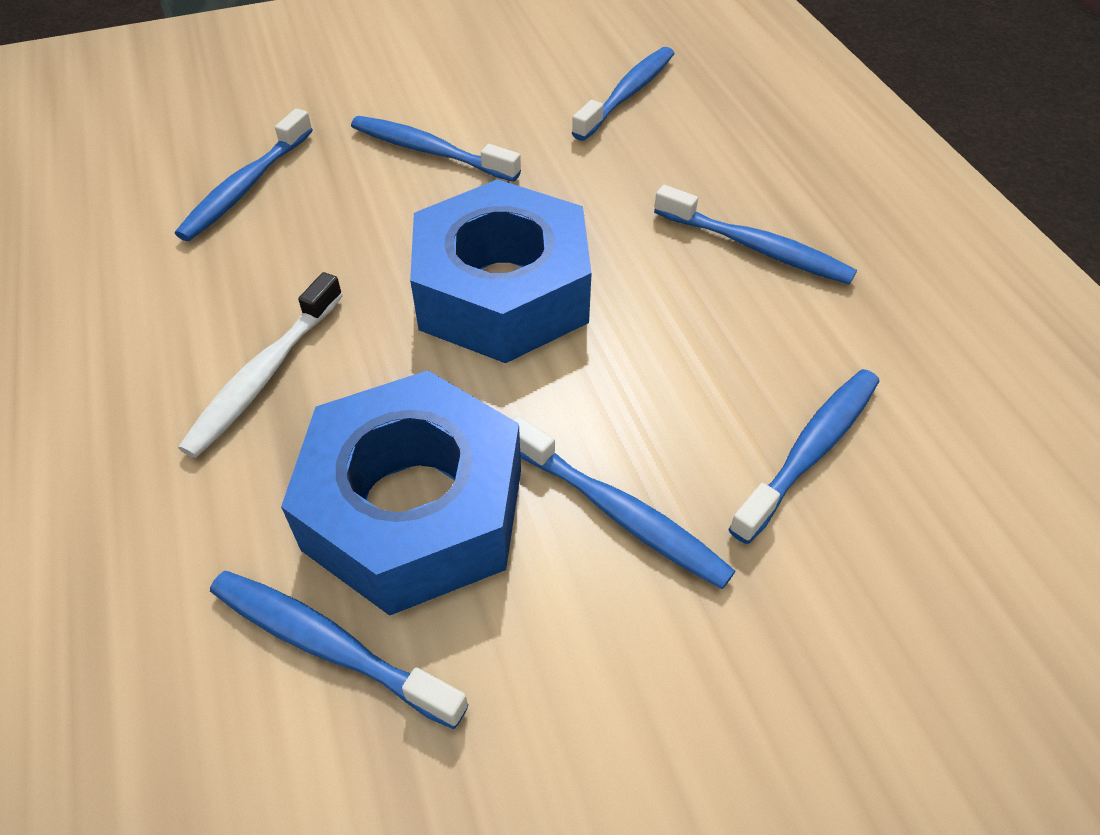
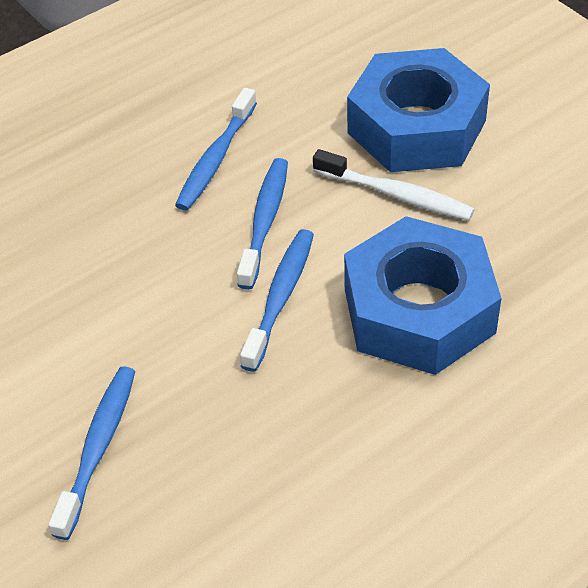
blue toothbrush: 7 -> 4

